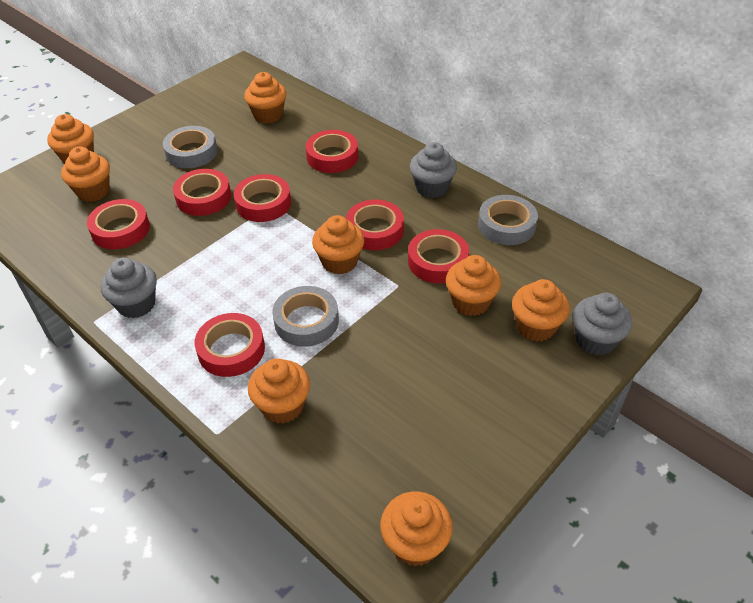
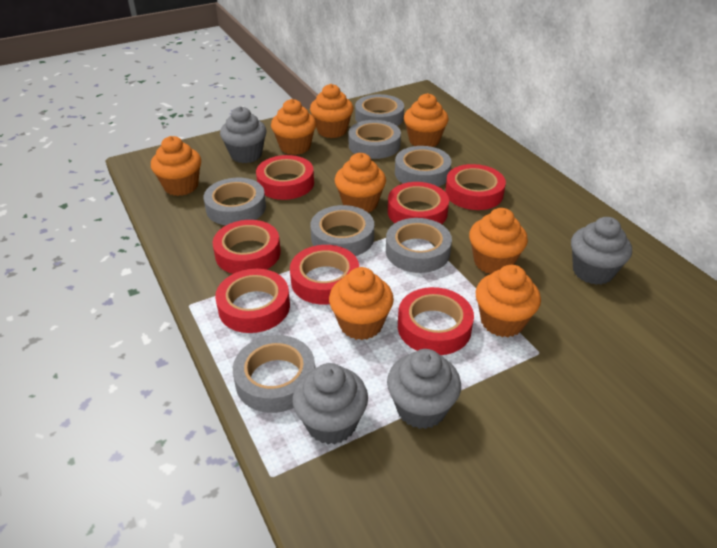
grey cupcake: 3 -> 4
grey tape: 3 -> 7

